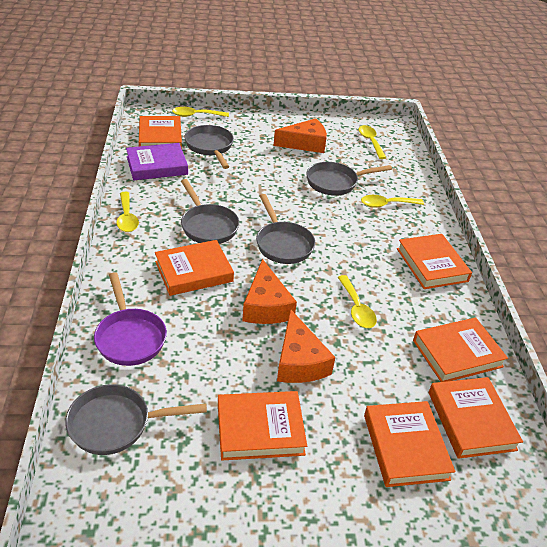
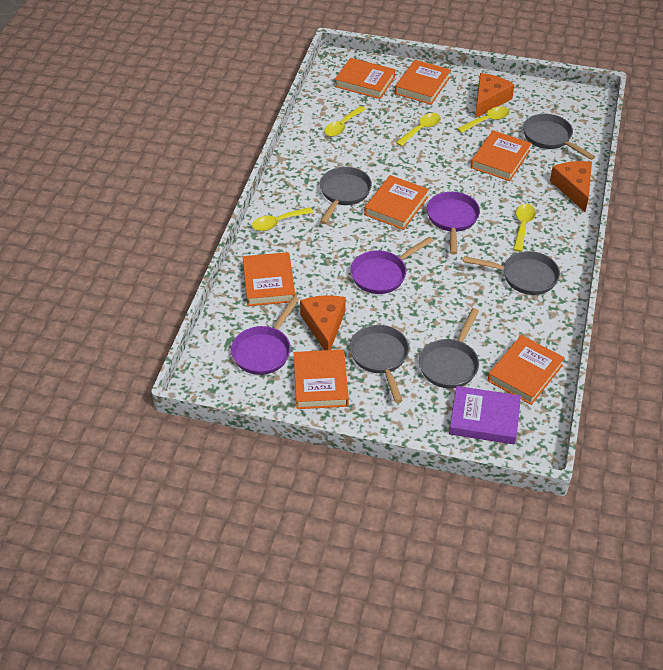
purple pan: 1 -> 3

